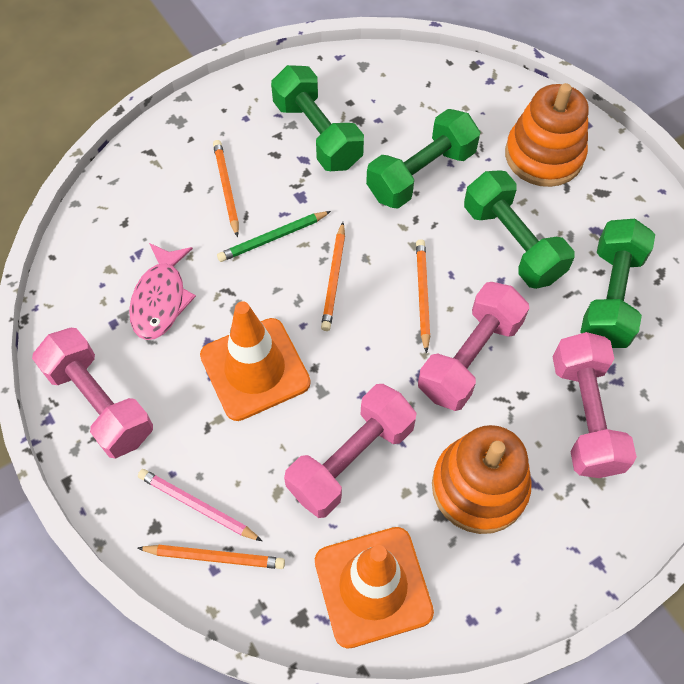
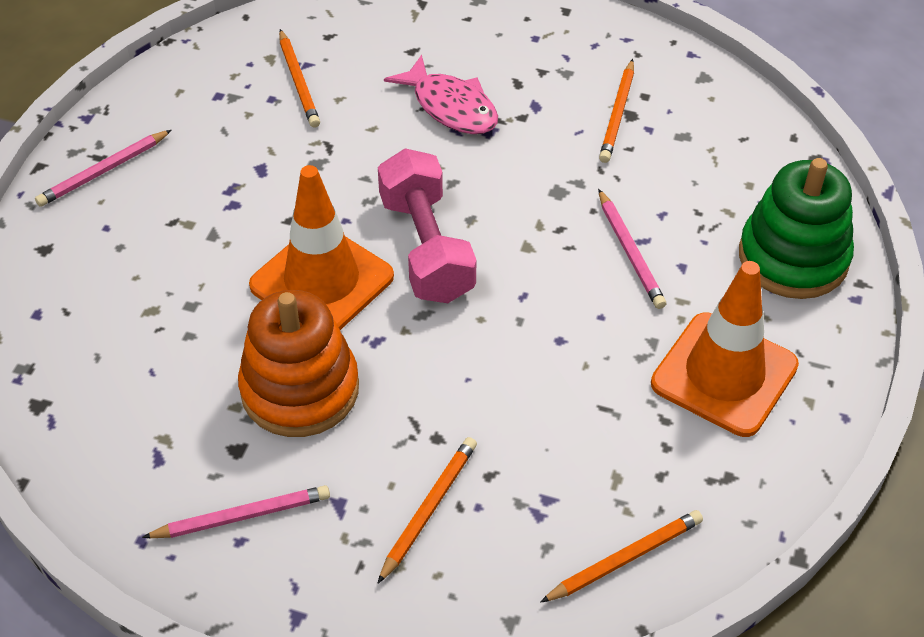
green dumbbell: 4 -> 0
green pencil: 1 -> 0
green stacking toy: 0 -> 1
orange stacking toy: 2 -> 1
pink dumbbell: 4 -> 1
pink pencil: 1 -> 3

